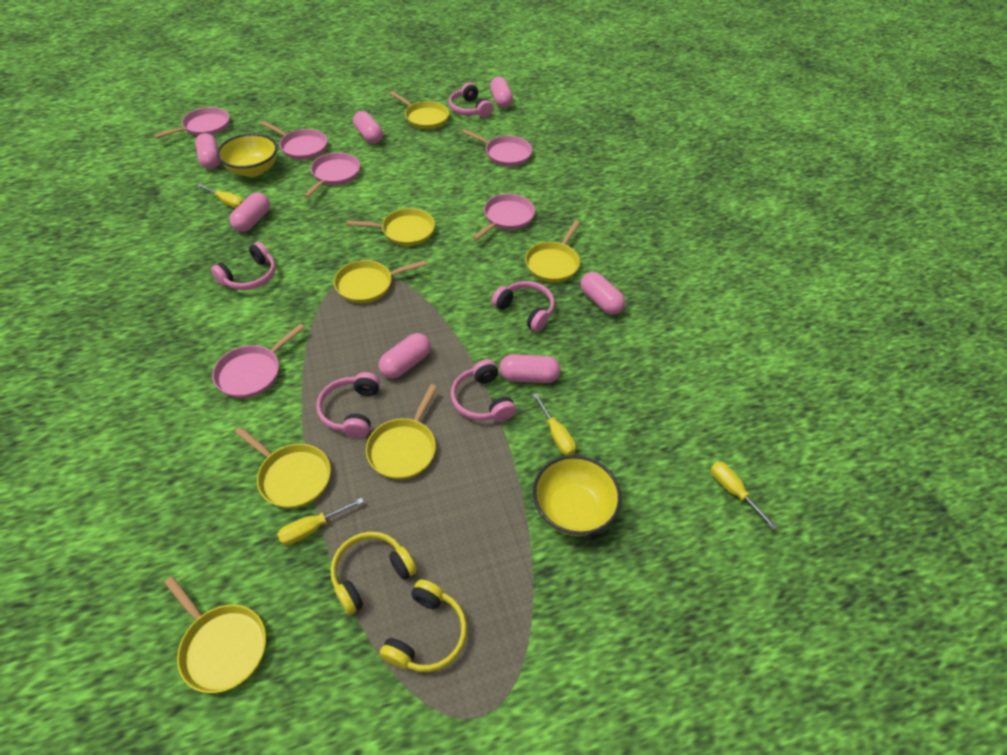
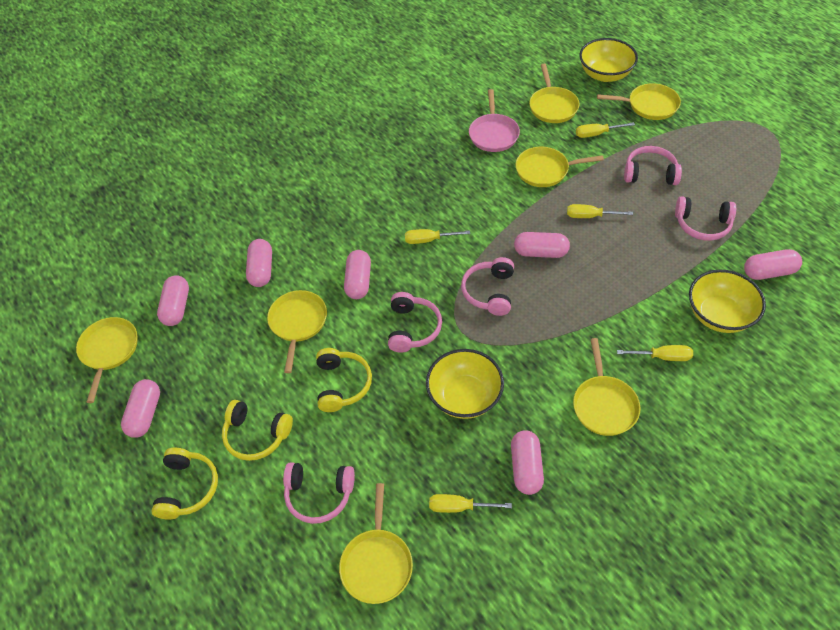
pink pan: 6 -> 1
yellow bowl: 2 -> 3
yellow headphones: 2 -> 3
yellow screwdriver: 4 -> 5

